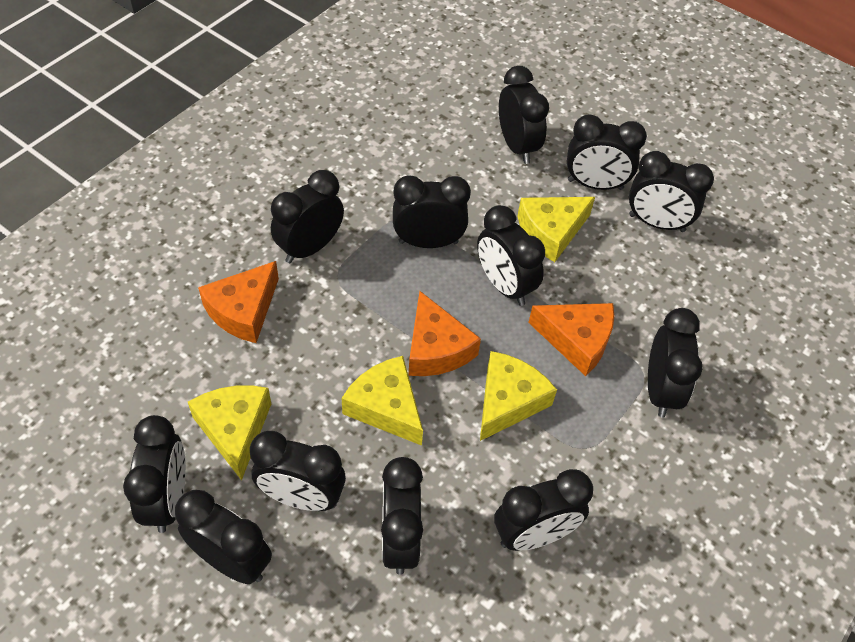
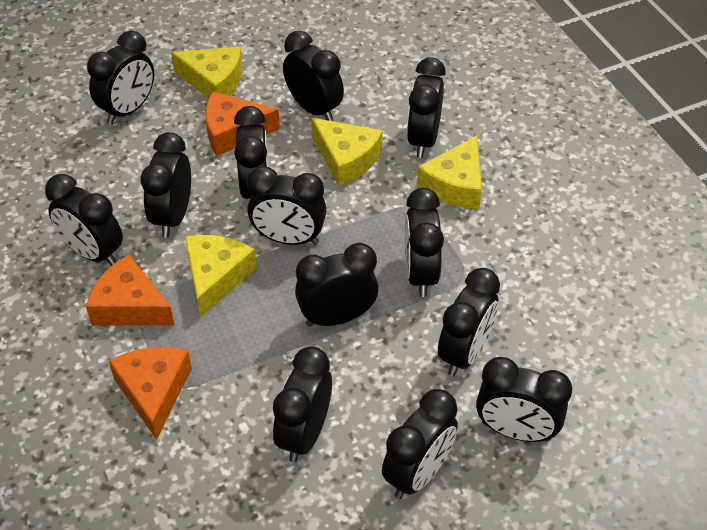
black clock: 12 -> 13

